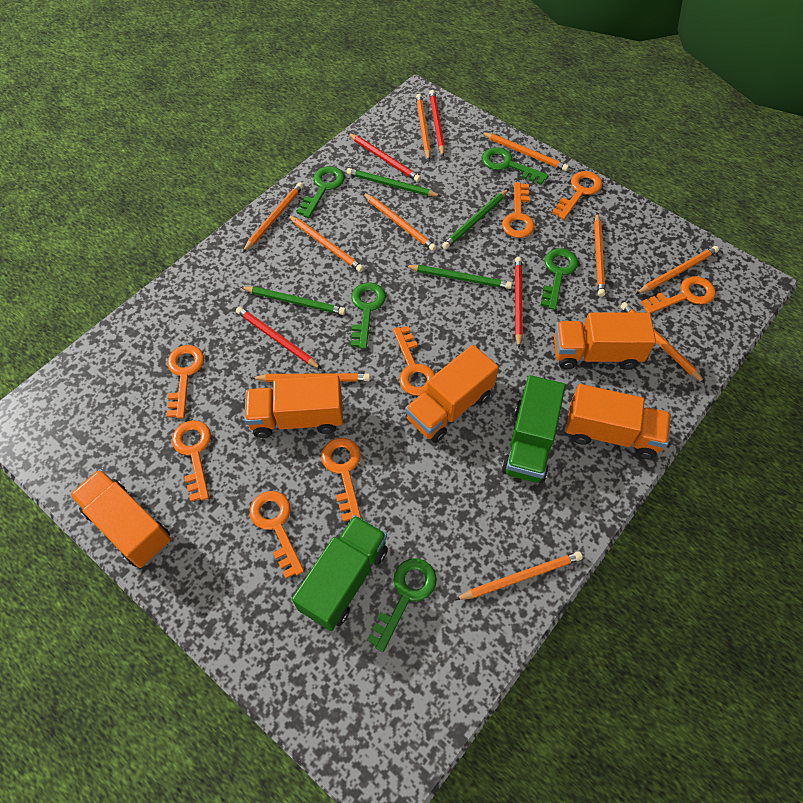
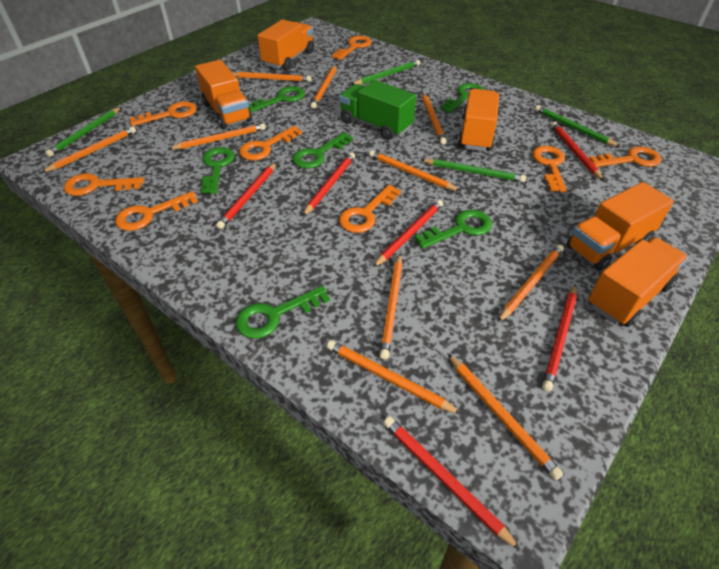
green key: 5 -> 6
green truck: 2 -> 1
red pencil: 4 -> 6

